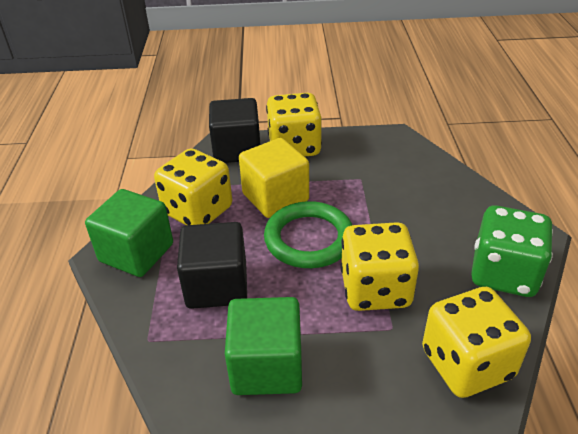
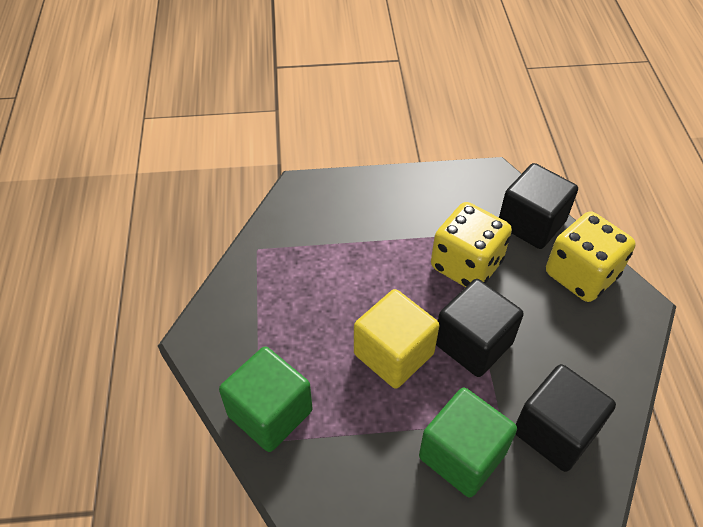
black cube: 2 -> 3
green dice: 1 -> 0
green ring: 1 -> 0
yellow dice: 4 -> 2

